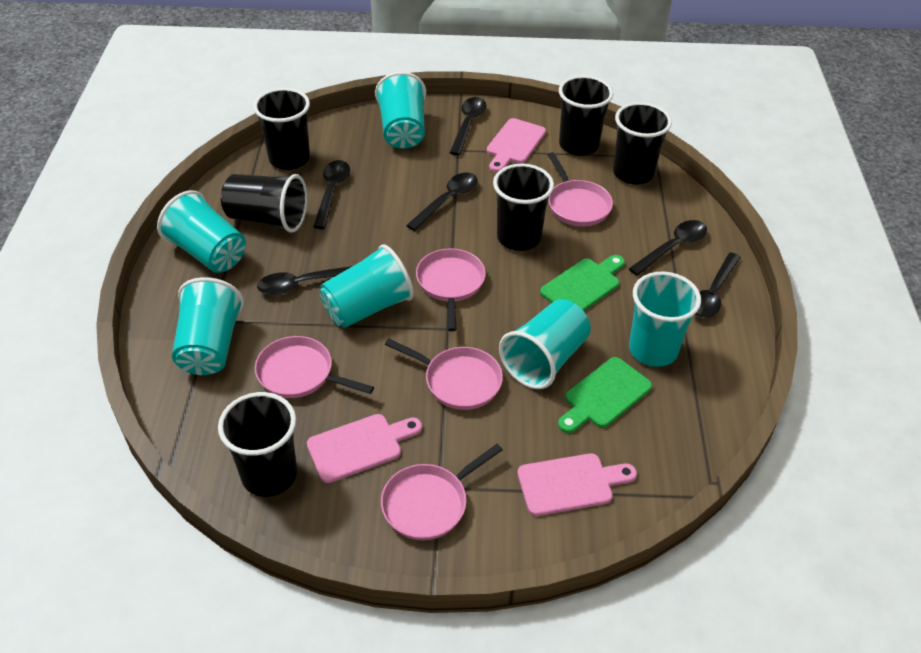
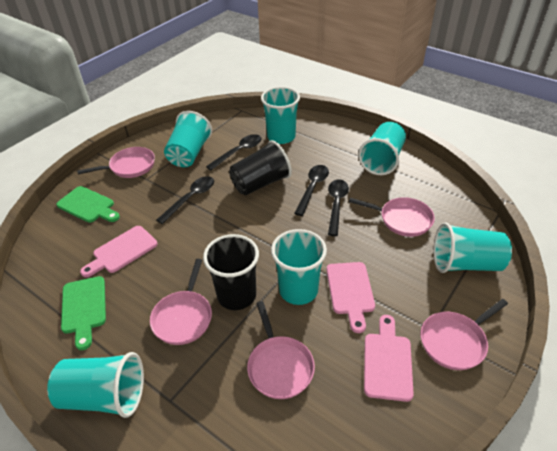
black cup: 6 -> 2
black spoon: 6 -> 4

